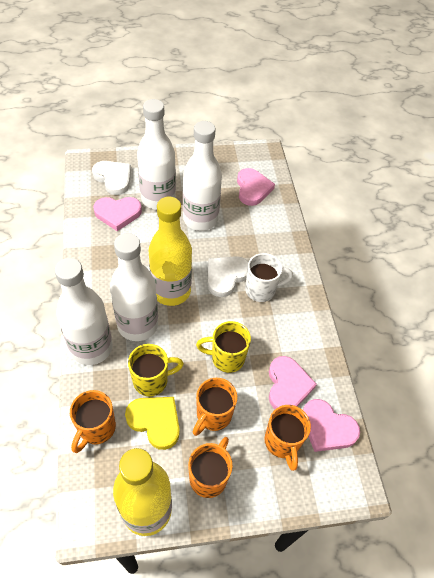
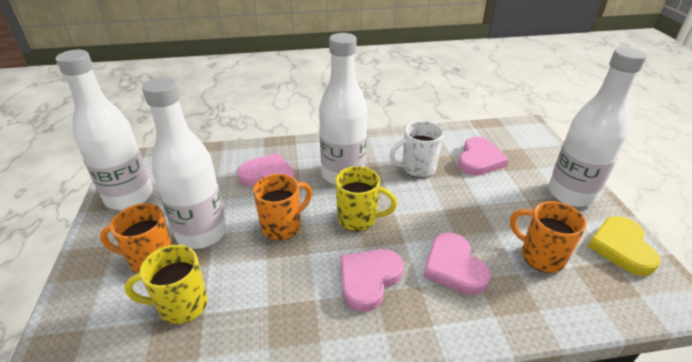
orange mug: 4 -> 3
white heart: 2 -> 0
yellow bottle: 2 -> 0

